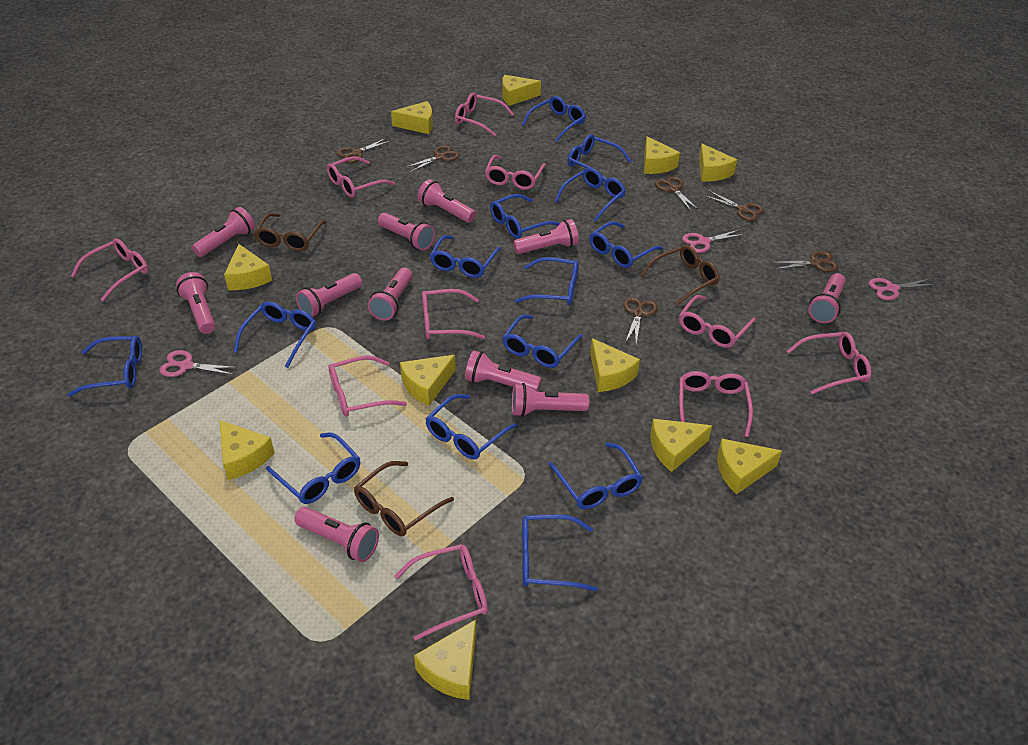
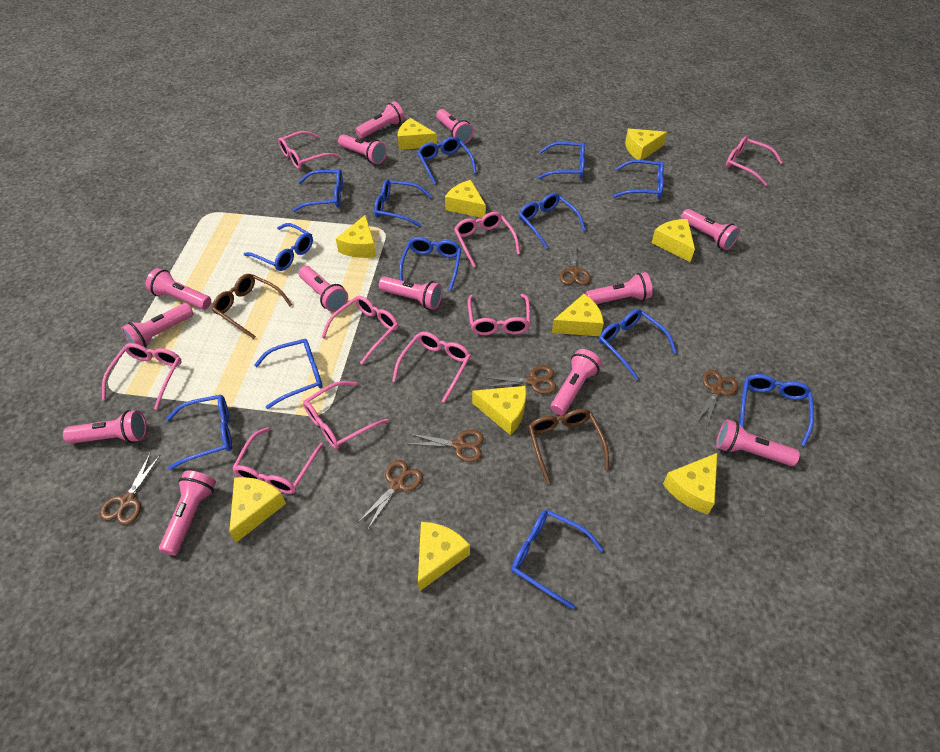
blue glasses: 14 -> 13
brown glasses: 3 -> 2
pink flashlight: 11 -> 13
pink glasses: 10 -> 9
pink scissors: 3 -> 0
yellow cheese: 11 -> 10

